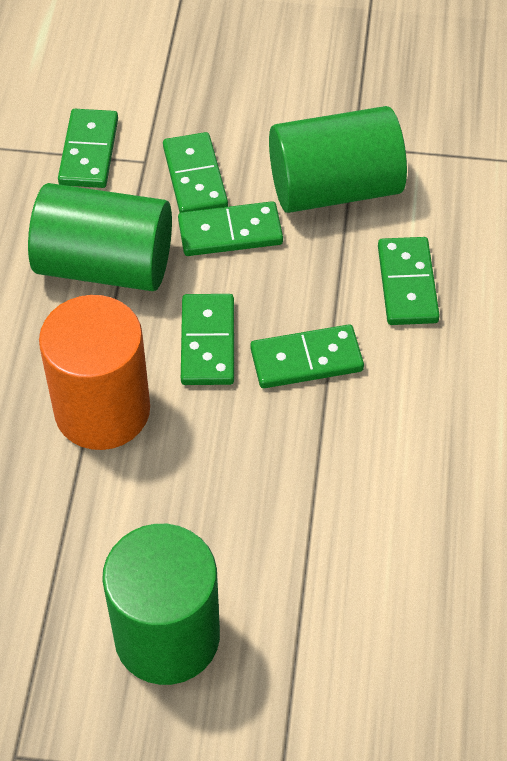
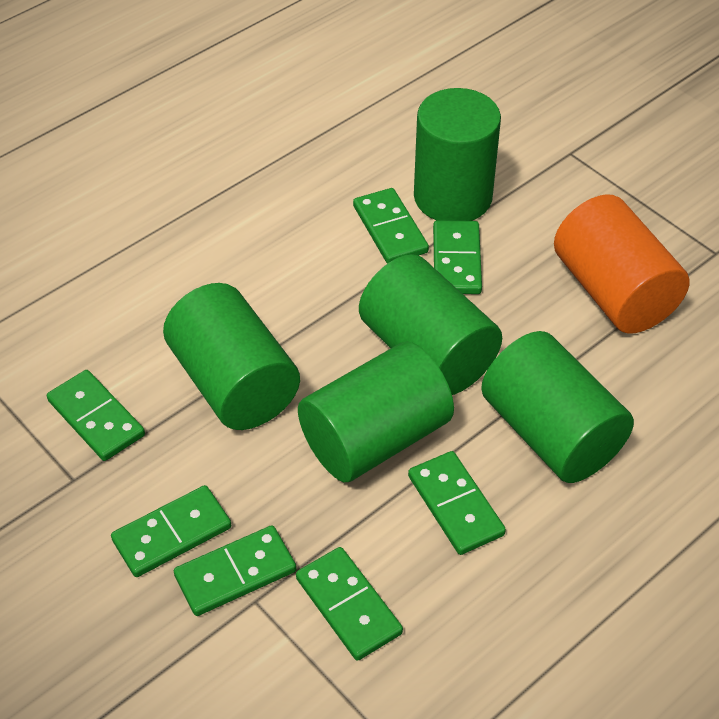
green cylinder: 3 -> 5
green domino: 6 -> 7

